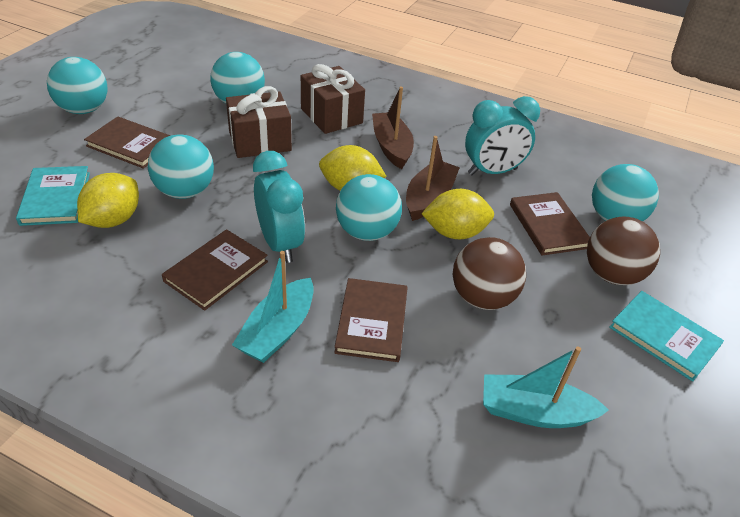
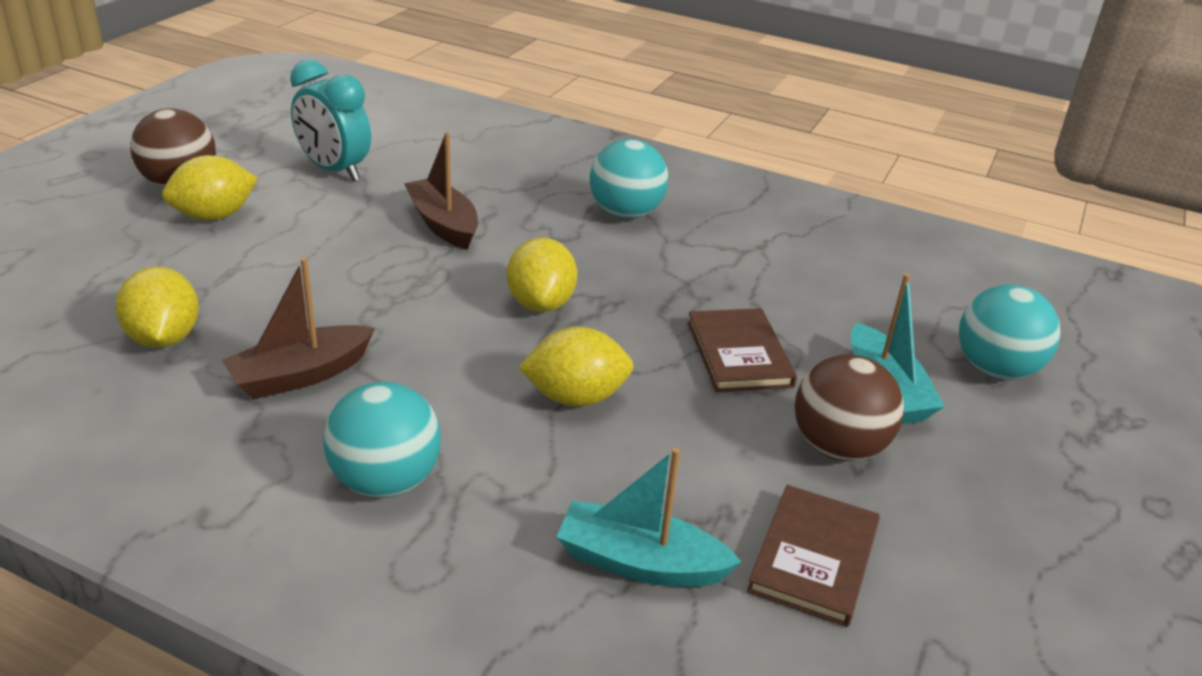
brown book: 4 -> 2
brown gift: 2 -> 0
turquoise ball: 5 -> 3
turquoise book: 2 -> 0
turquoise clock: 2 -> 1
yellow lemon: 3 -> 4

